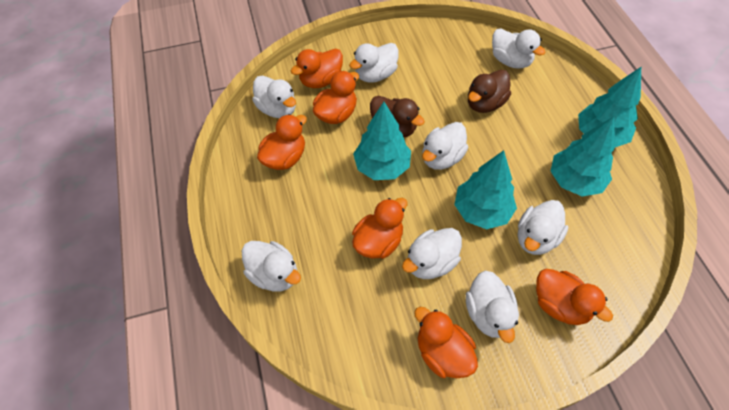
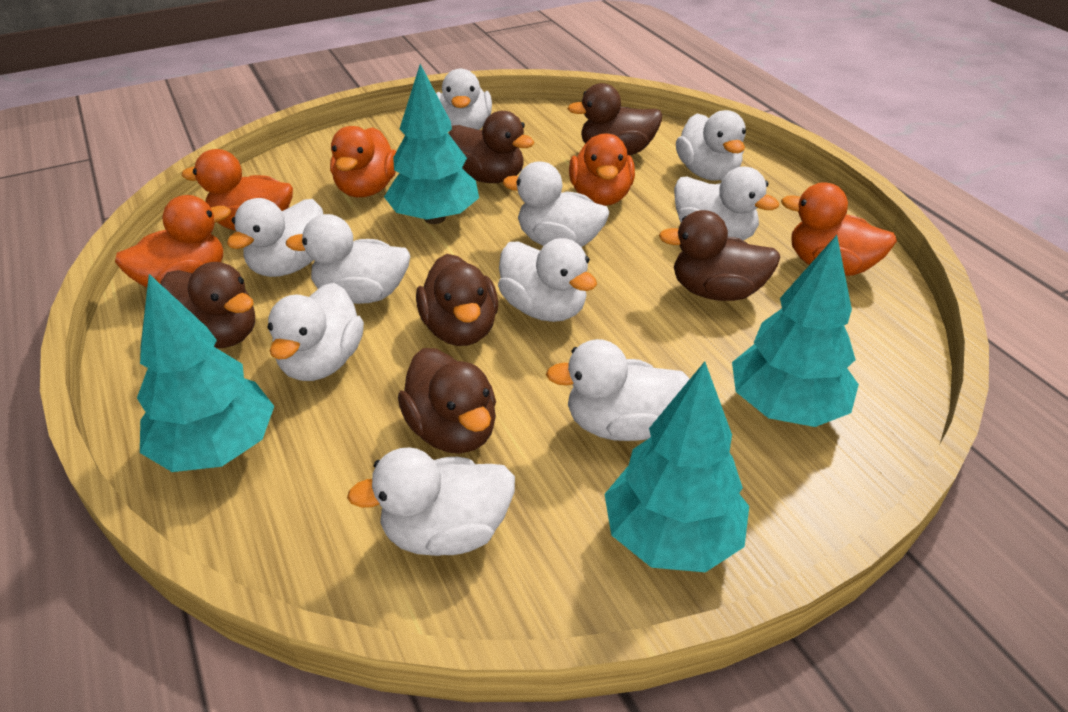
brown duck: 2 -> 6
orange duck: 6 -> 5
white duck: 8 -> 10

